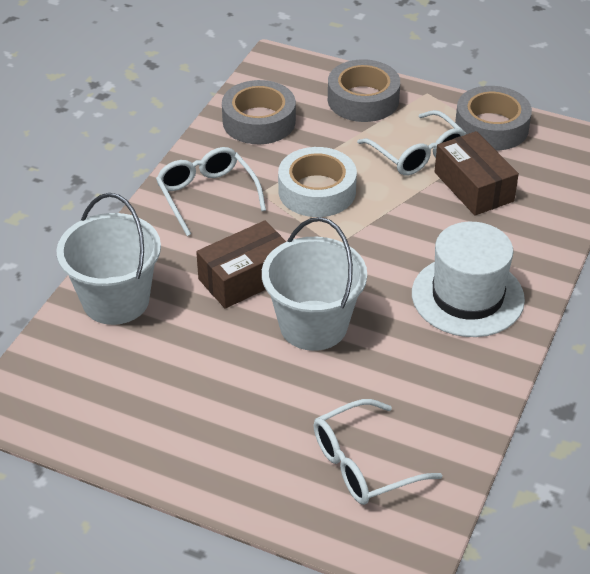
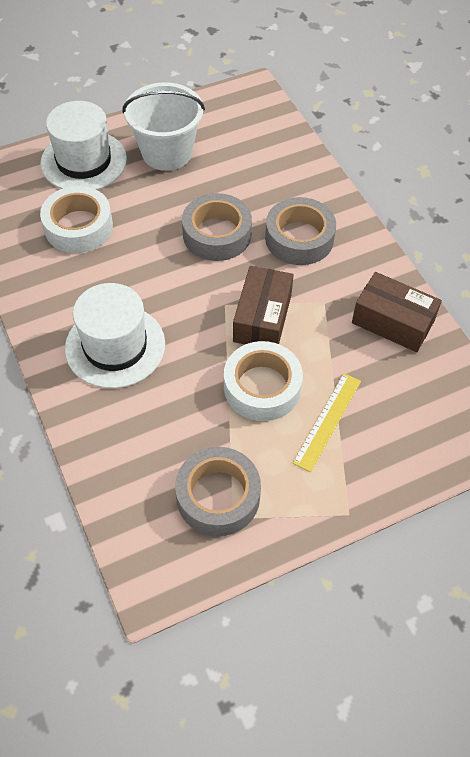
white bucket: 2 -> 1
white glasses: 3 -> 0
white hat: 1 -> 2
white tape: 1 -> 2
yellow ruler: 0 -> 1

